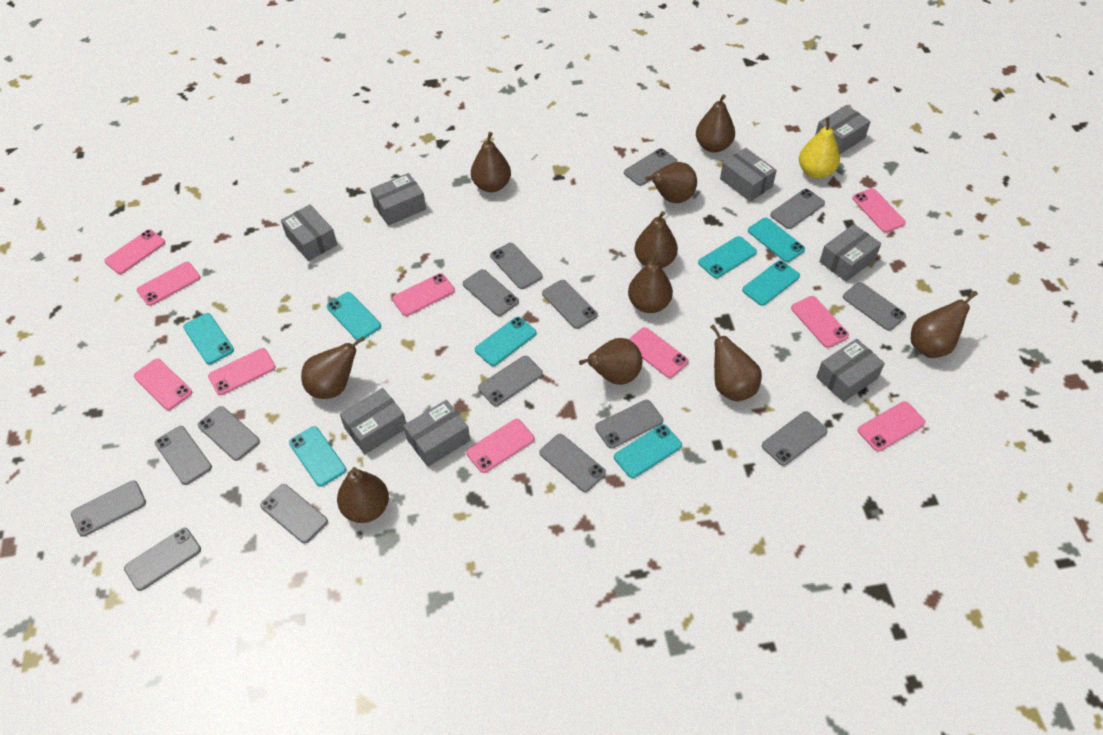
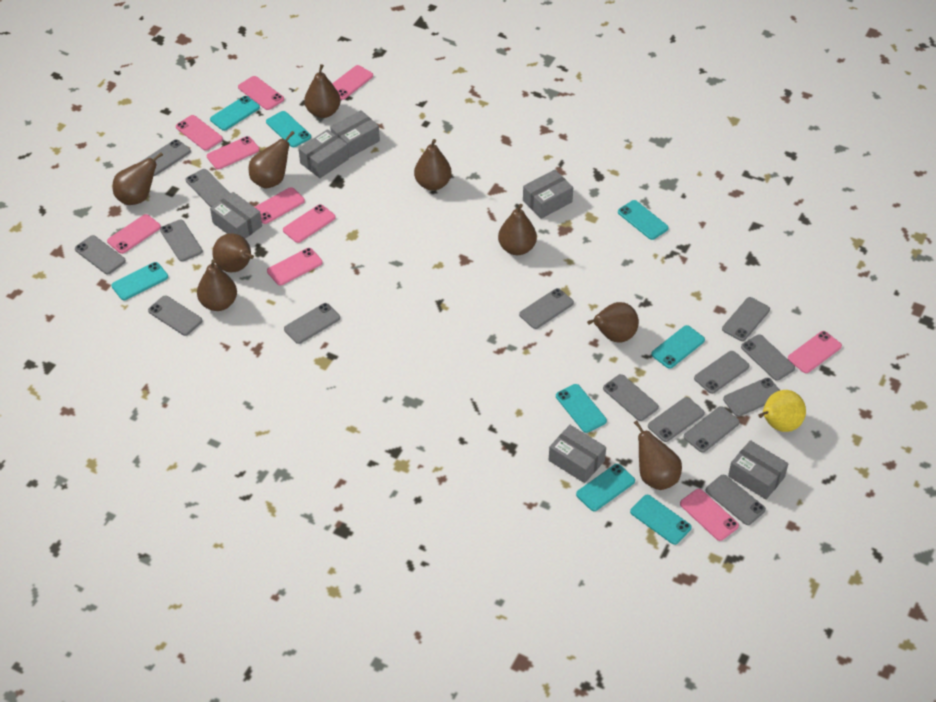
brown pear: 10 -> 9
grey box: 8 -> 6

